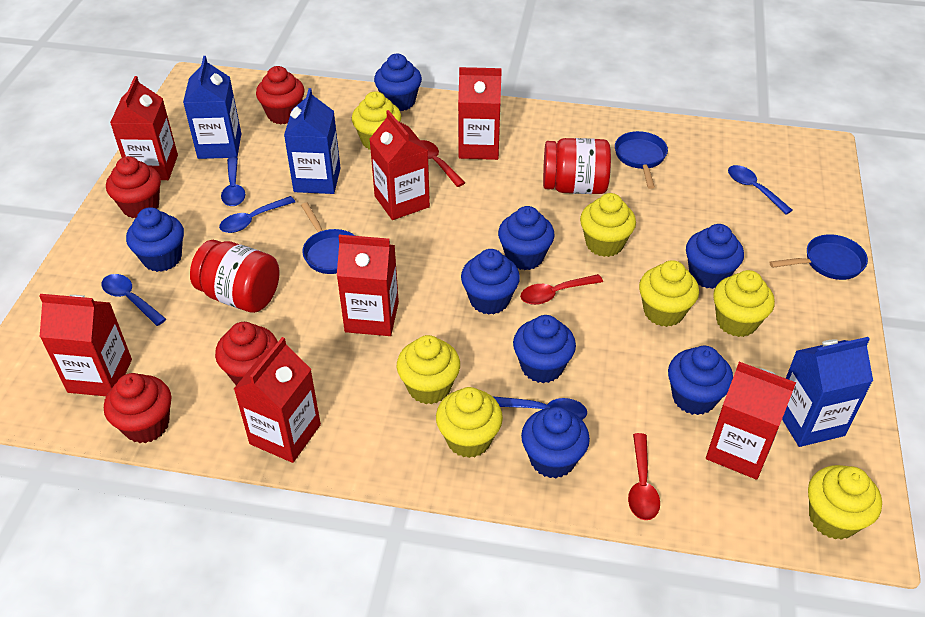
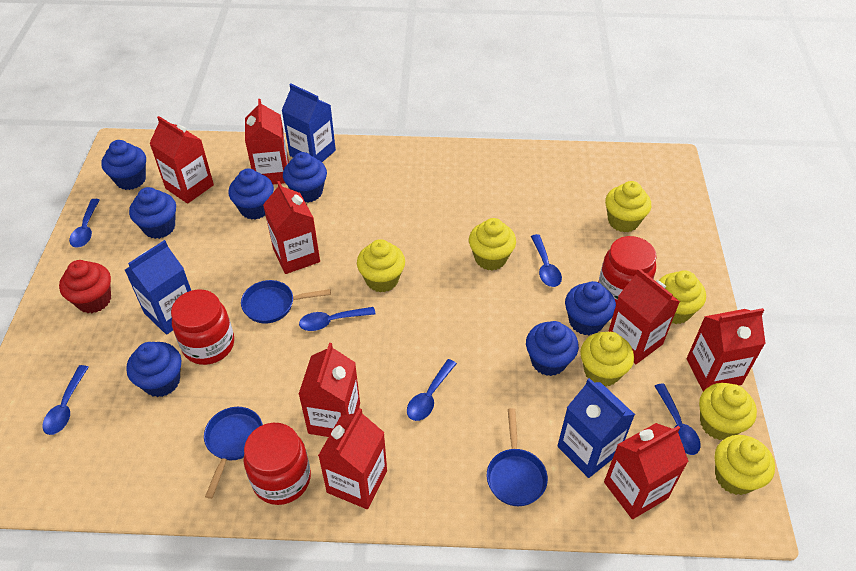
blue cupcake: 8 -> 7
blue spoon: 5 -> 6
red carton: 7 -> 8
red cupcake: 4 -> 1
red jar: 2 -> 3
red spoon: 3 -> 0

